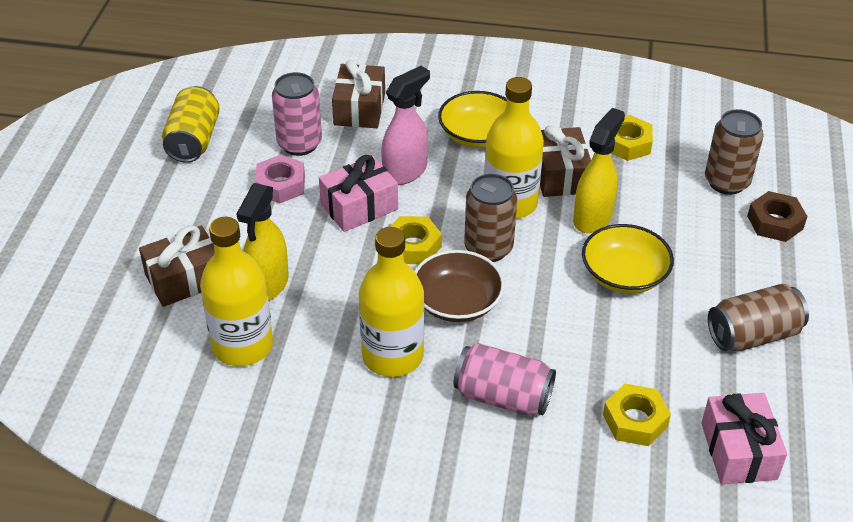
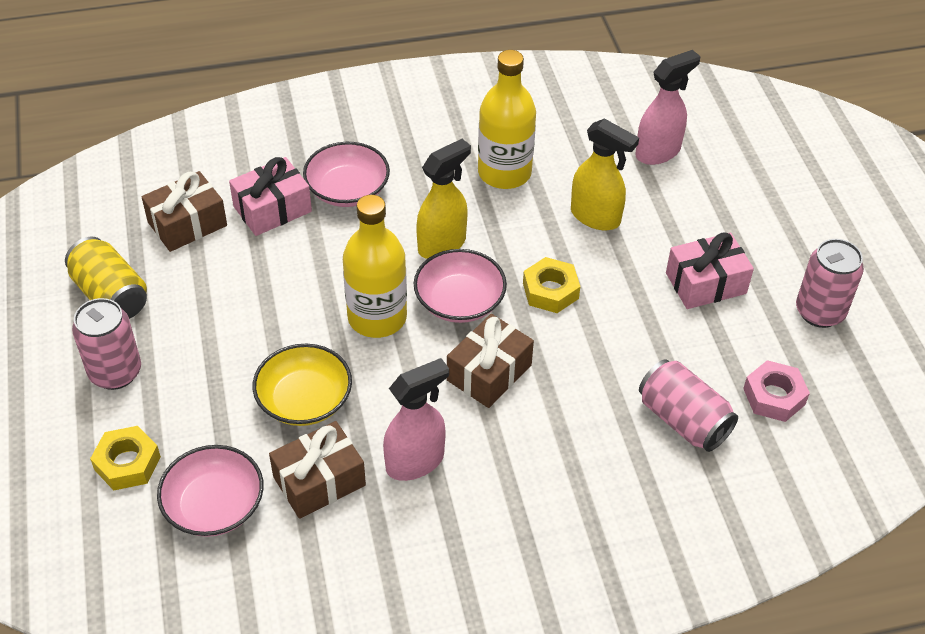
brown bowl: 1 -> 0
brown can: 3 -> 0
brown nut: 1 -> 0
pink bowl: 0 -> 3
pink can: 2 -> 3
pink spray bottle: 1 -> 2
yellow bottle: 3 -> 2
yellow bowl: 2 -> 1
yellow nut: 3 -> 2

